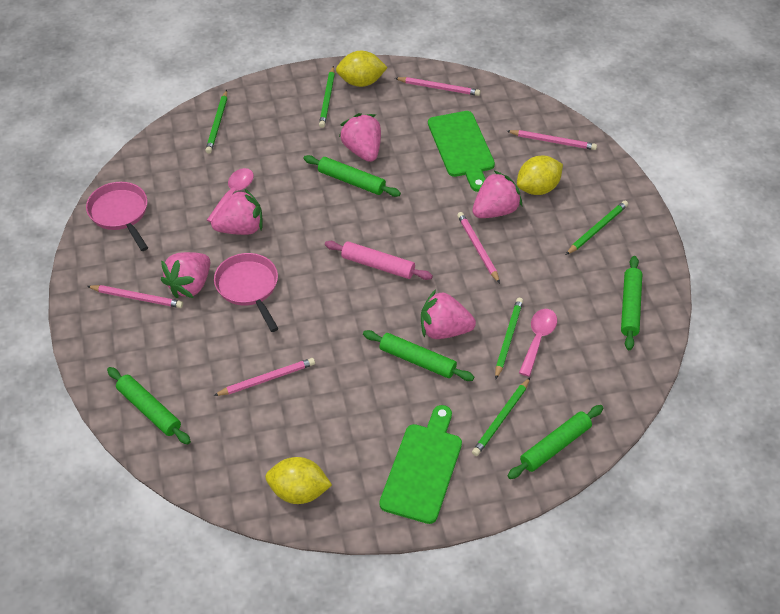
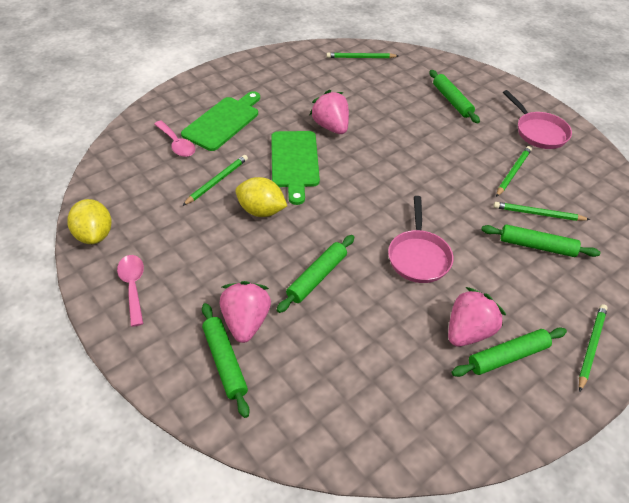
pink pencil: 5 -> 0
pink rolling pin: 1 -> 0
pink strawberry: 5 -> 3
yellow lemon: 3 -> 2

